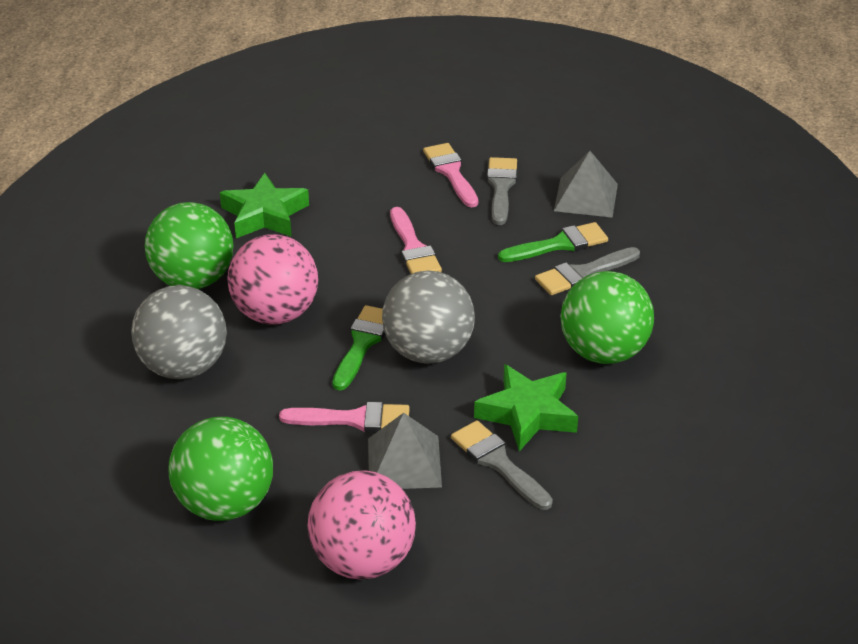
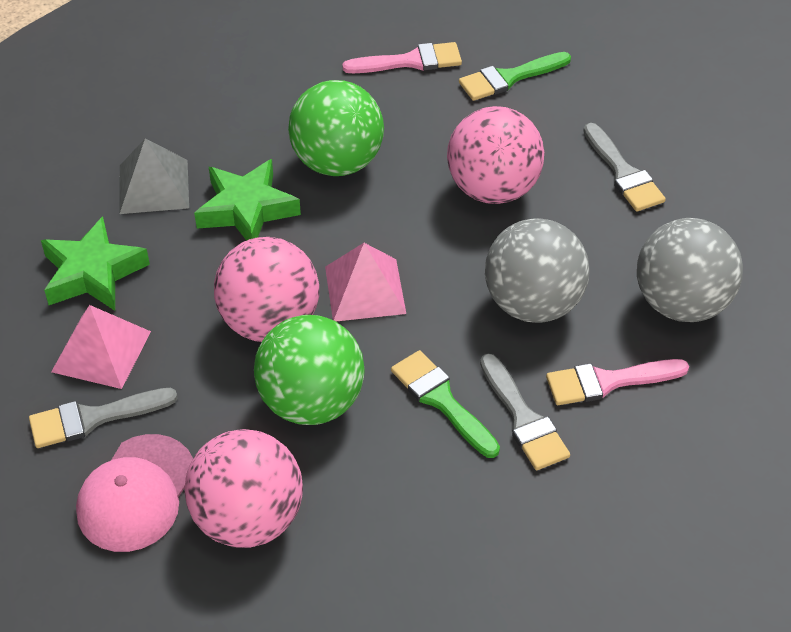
green ball: 3 -> 2
grey pyramid: 2 -> 1
pink ball: 2 -> 3
pink brush: 3 -> 2
pink cap: 0 -> 1
pink pyramid: 0 -> 2

